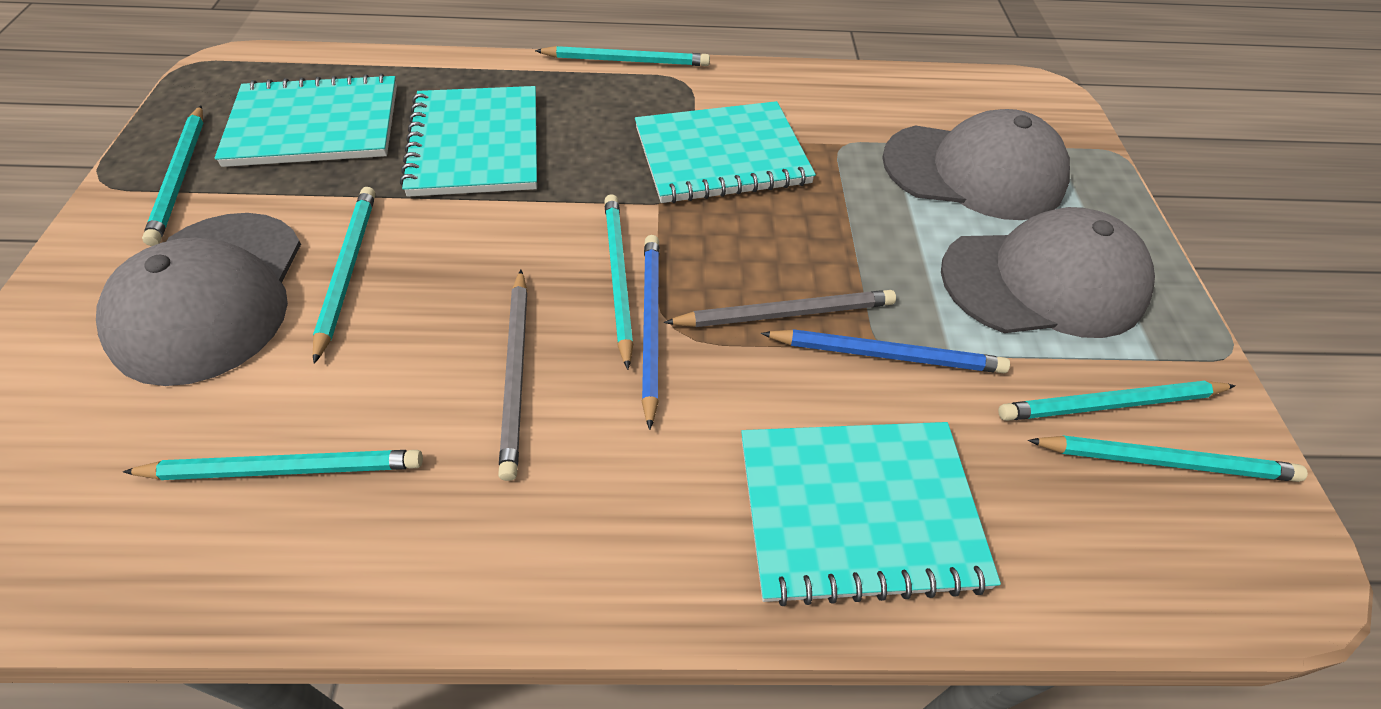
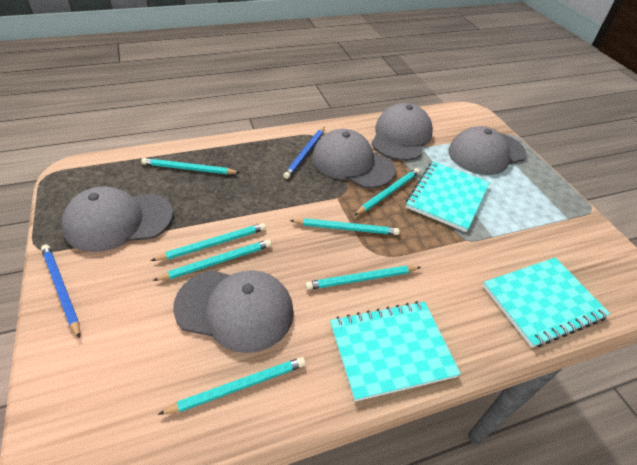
grey cap: 3 -> 5
grey pencil: 2 -> 0
turquoise notebook: 4 -> 3

